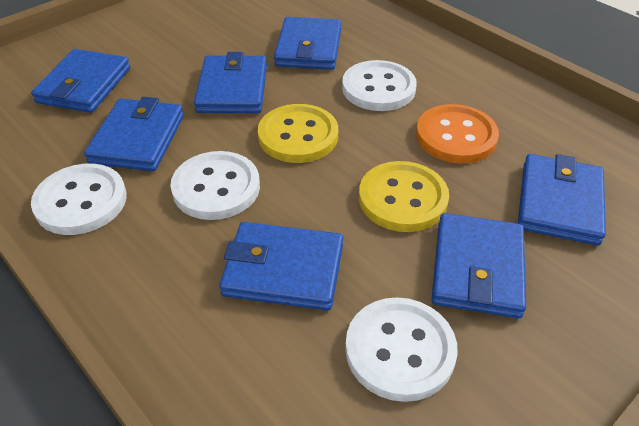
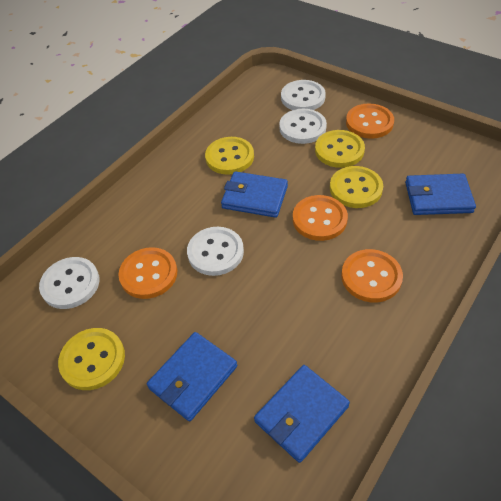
blue wallet: 7 -> 4
orange button: 1 -> 4
yellow button: 2 -> 4

